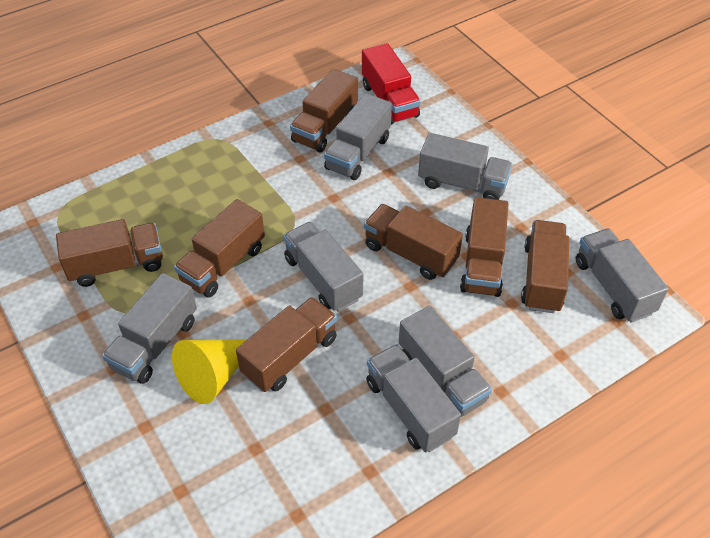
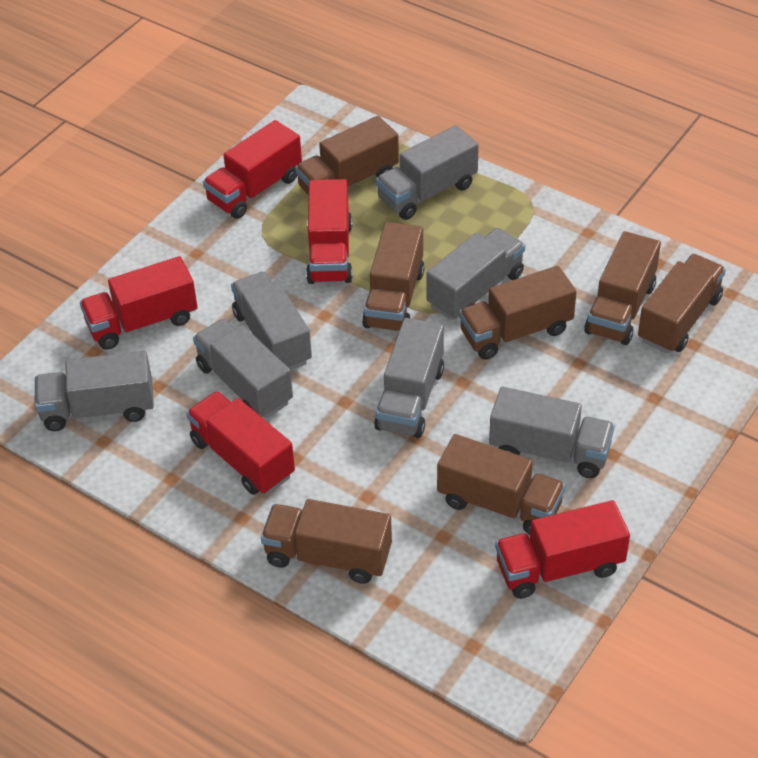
red truck: 1 -> 5
yellow cone: 1 -> 0

